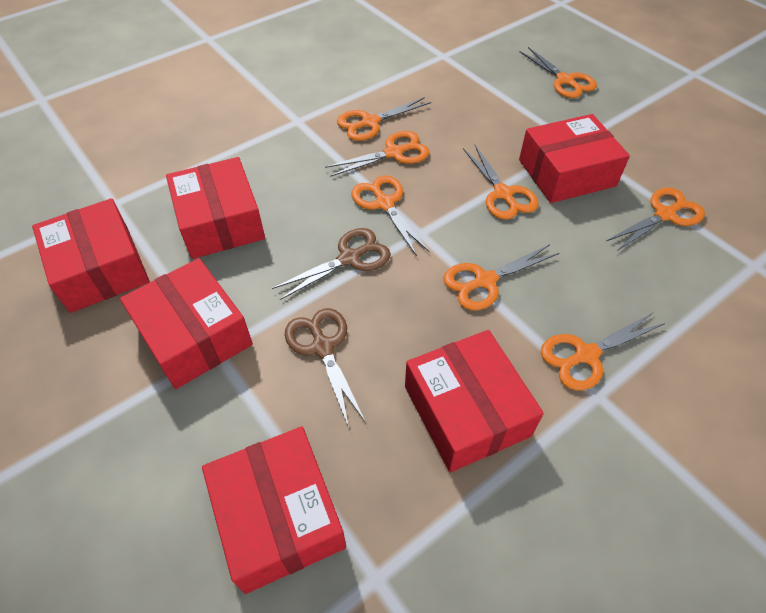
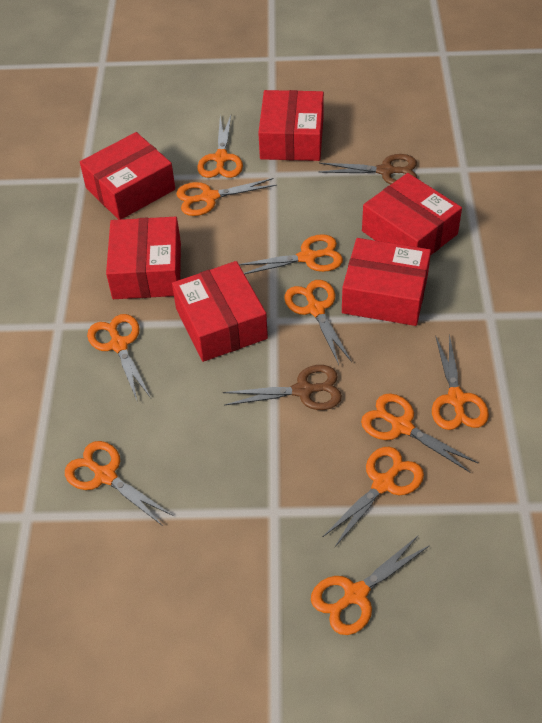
orange scissors: 8 -> 10

